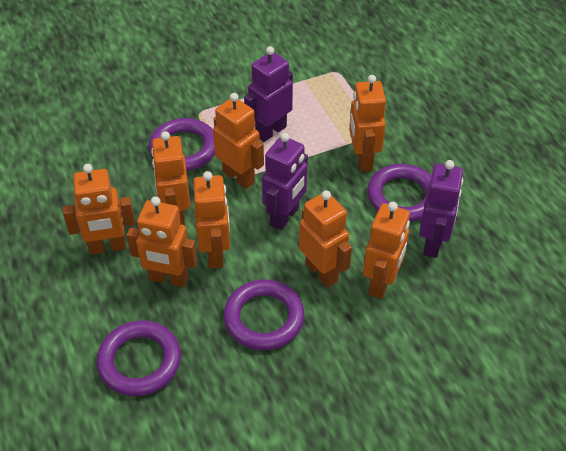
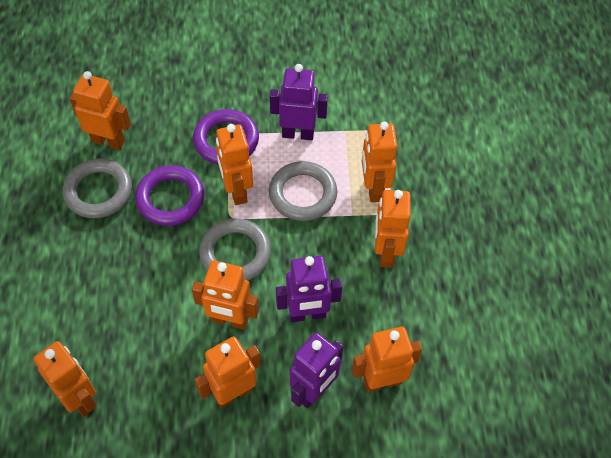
grey ring: 0 -> 3
purple ring: 4 -> 2

